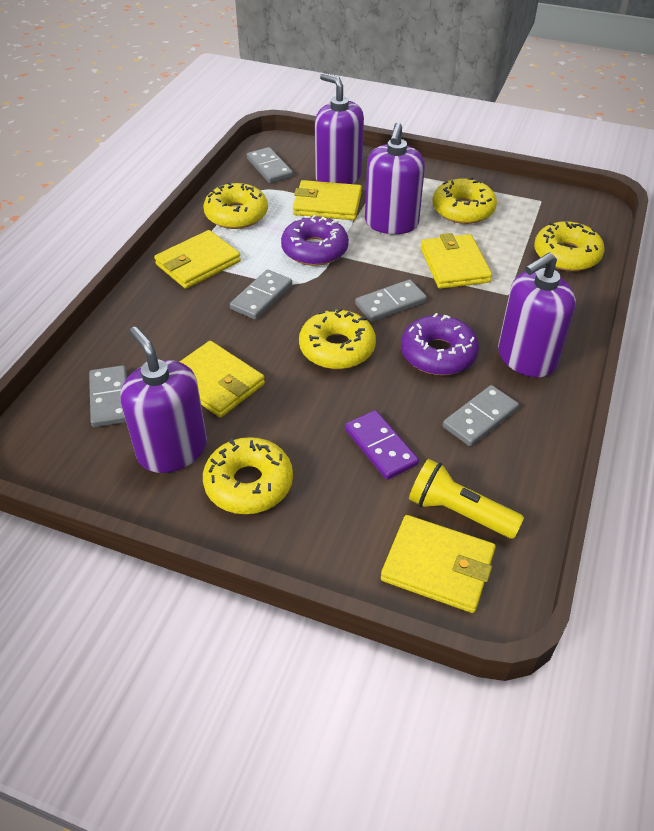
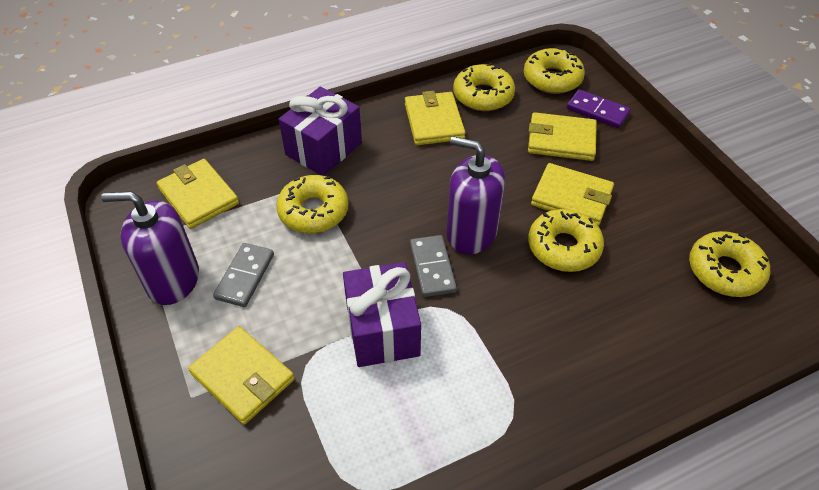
grey domino: 5 -> 2
purple donut: 2 -> 0
purple gift: 0 -> 2
purple soap dispenser: 4 -> 2
yellow flashlight: 1 -> 0

